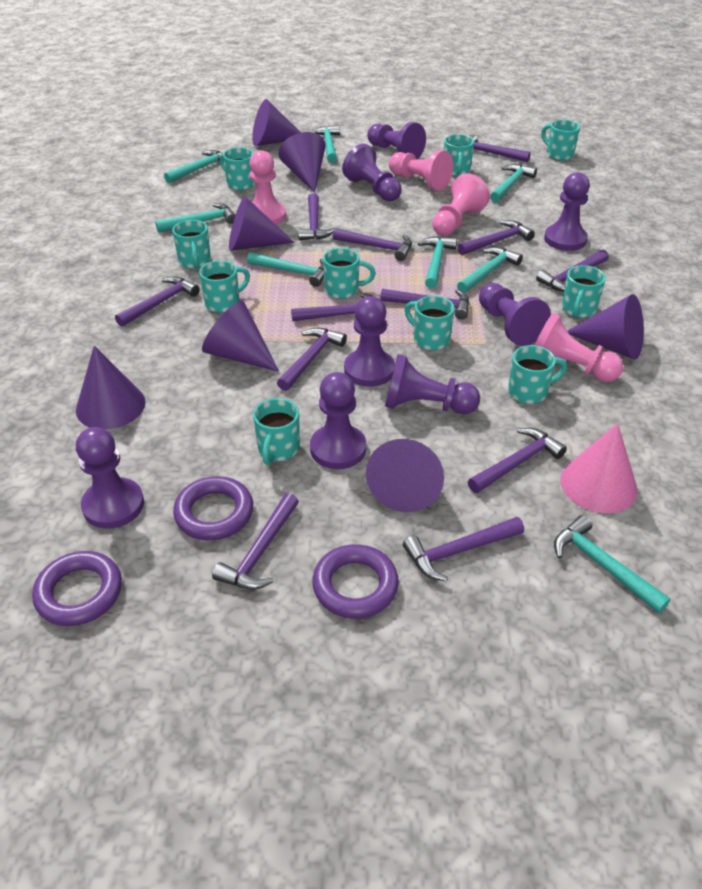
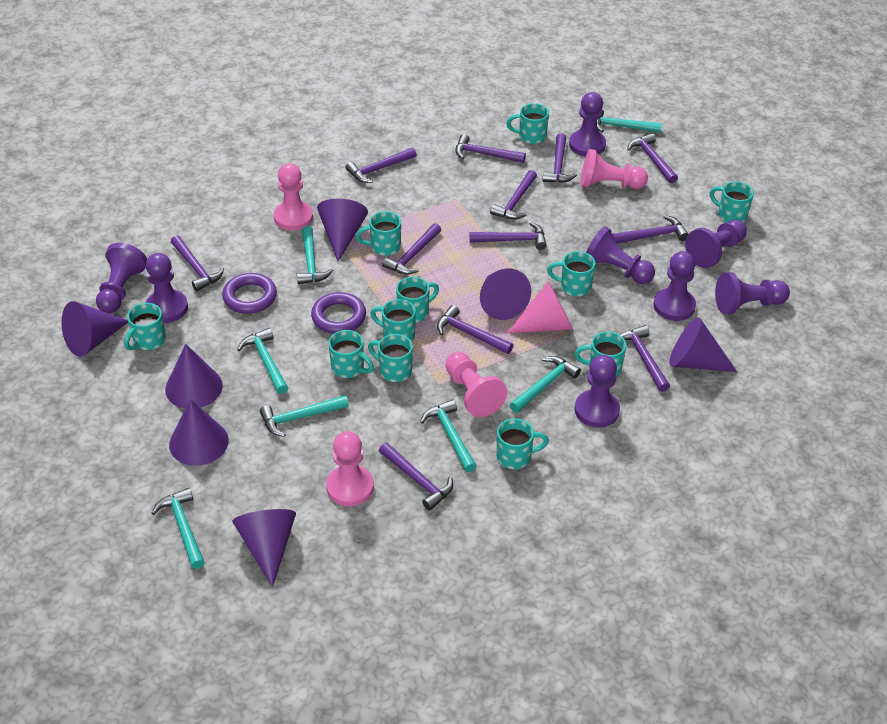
purple ring: 3 -> 2
turquoise hammer: 8 -> 7
turquoise mug: 10 -> 11

